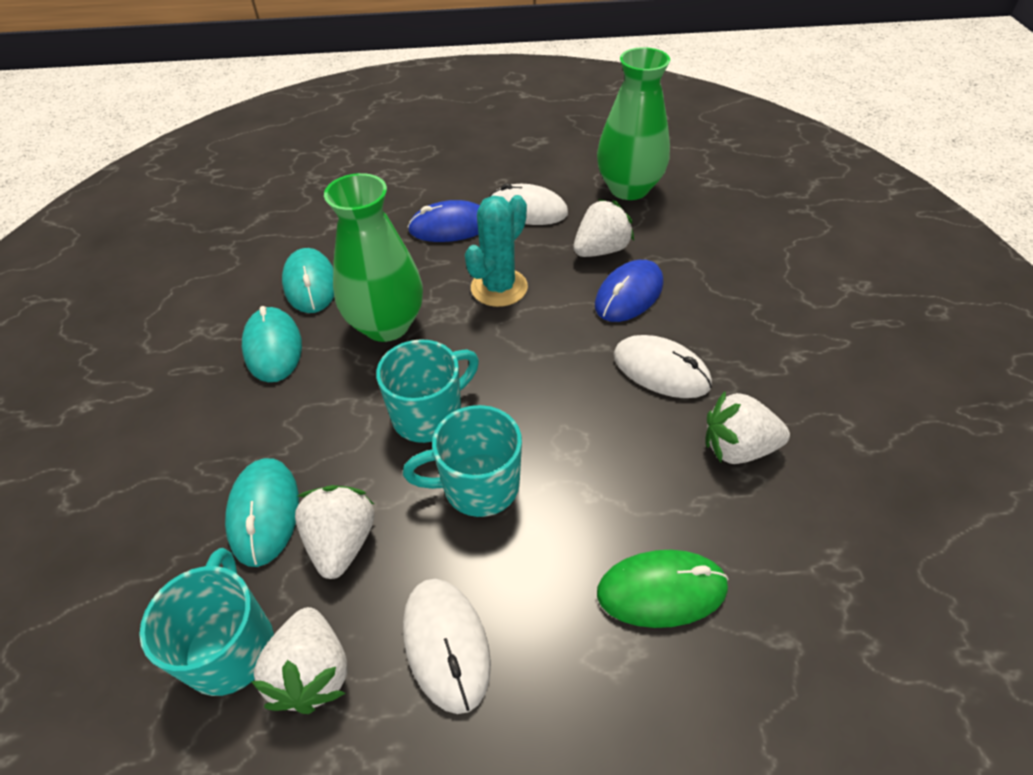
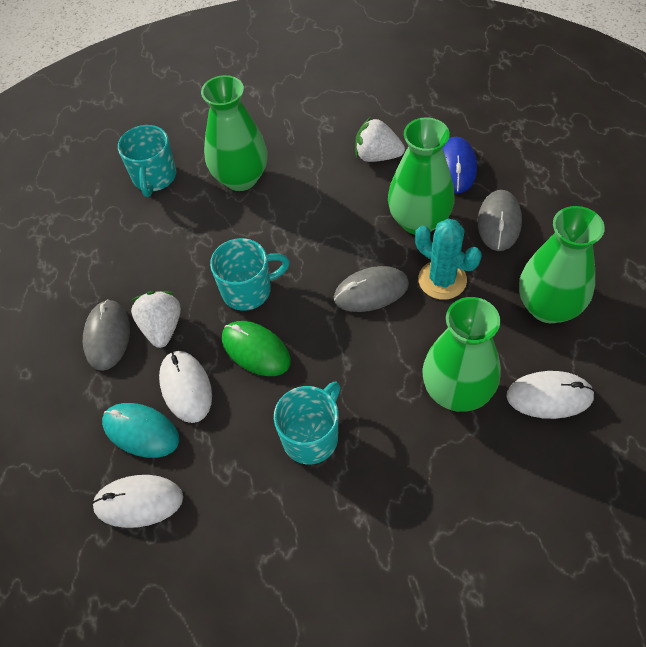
blue mouse: 2 -> 1
green vase: 2 -> 4
grey mouse: 0 -> 3
turquoise mouse: 3 -> 1
white strawberry: 4 -> 2

